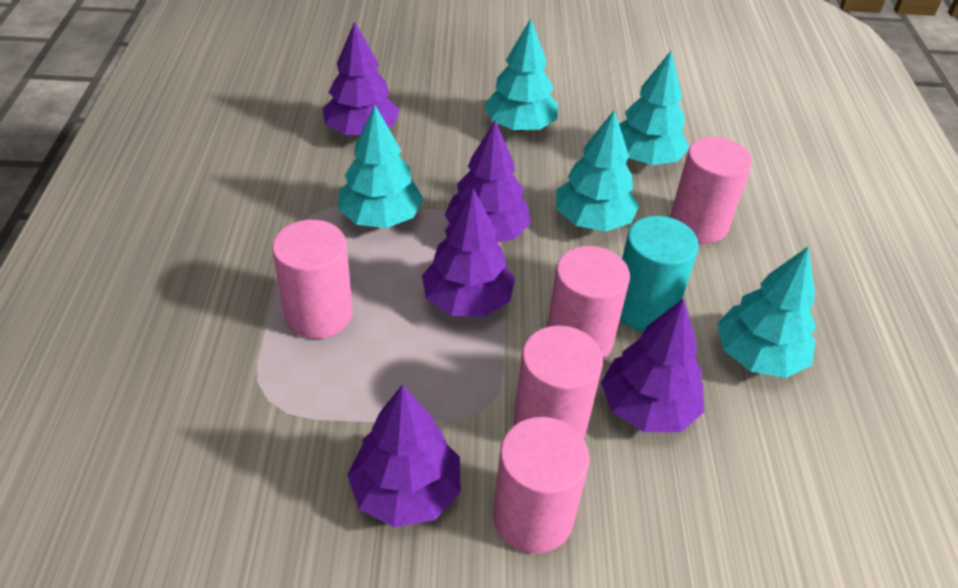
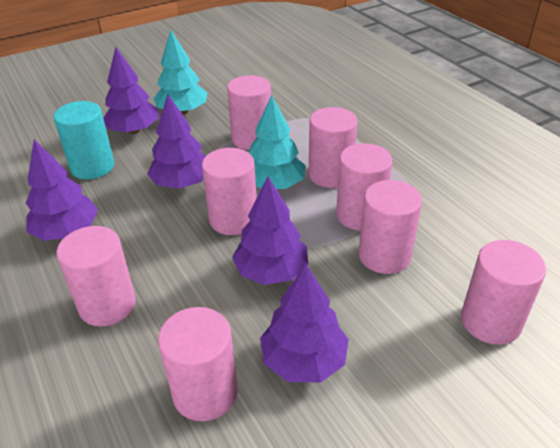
pink cylinder: 5 -> 8
turquoise tree: 5 -> 2

